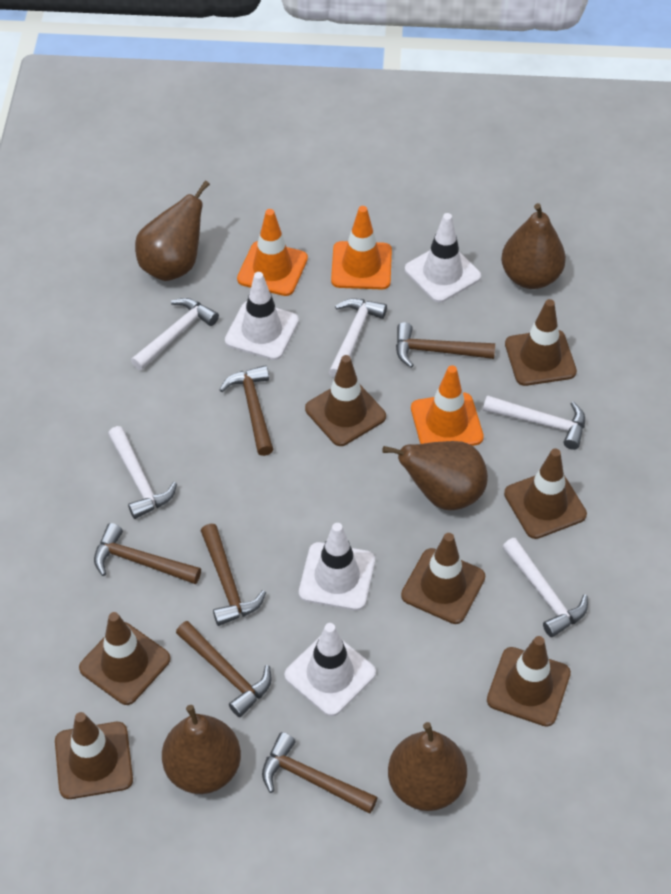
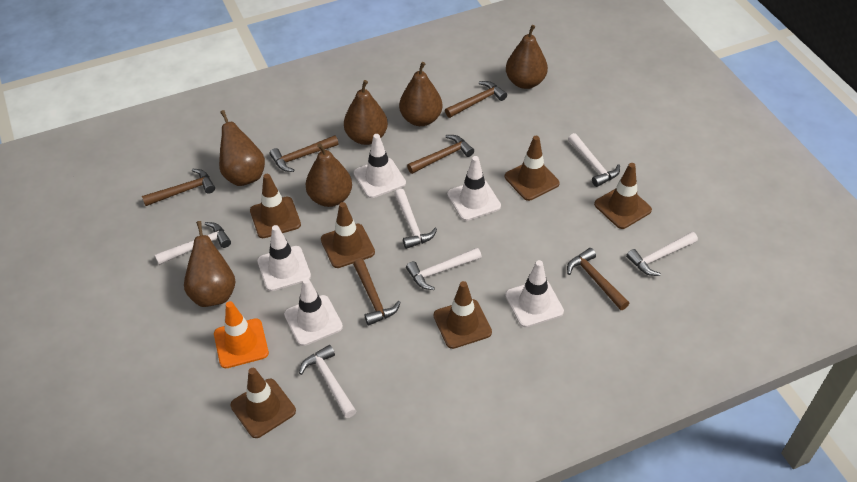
brown pear: 5 -> 6
brown traffic cone: 7 -> 6
orange traffic cone: 3 -> 1
white hammer: 5 -> 6
white traffic cone: 4 -> 5

